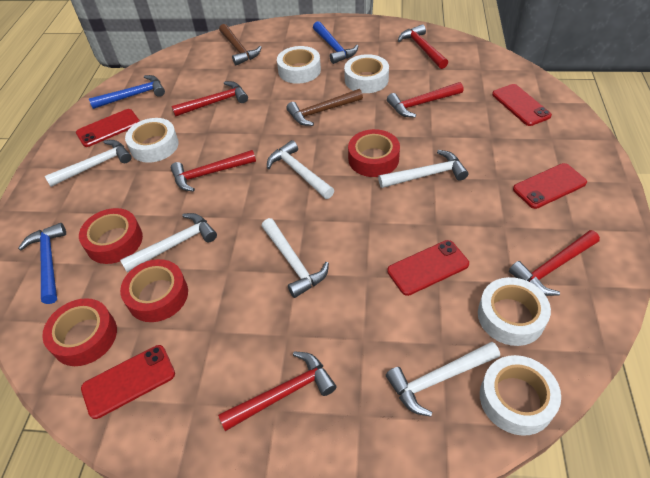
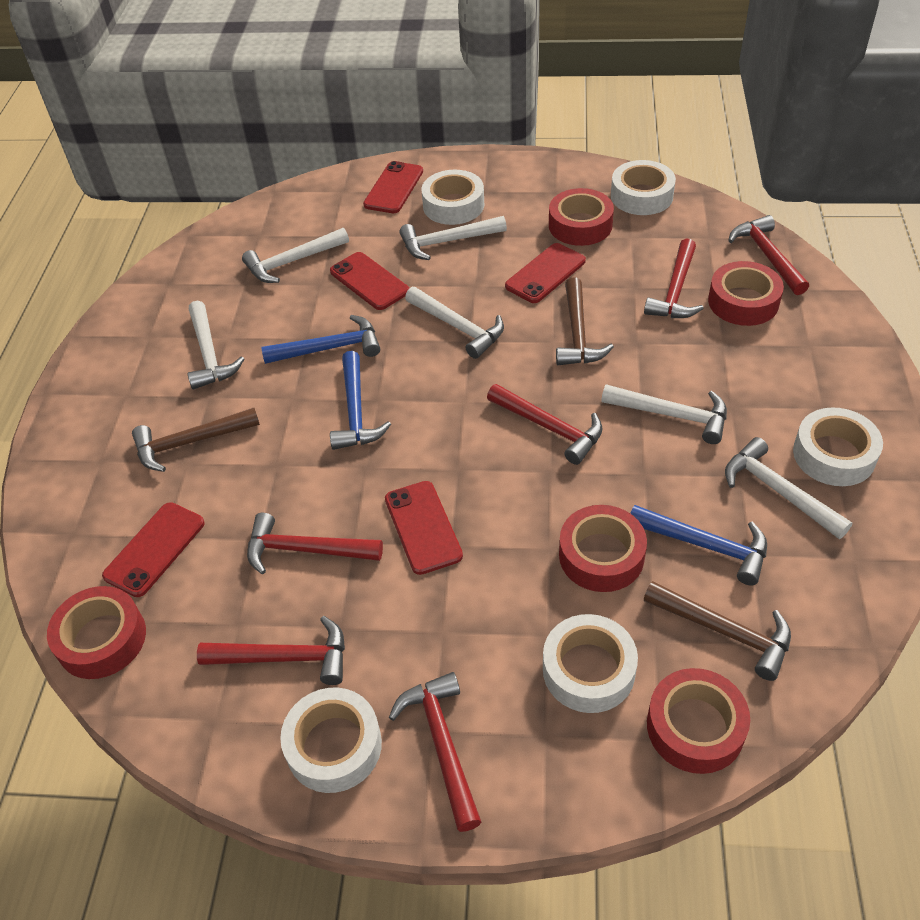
brown hammer: 2 -> 3
red tape: 4 -> 5

